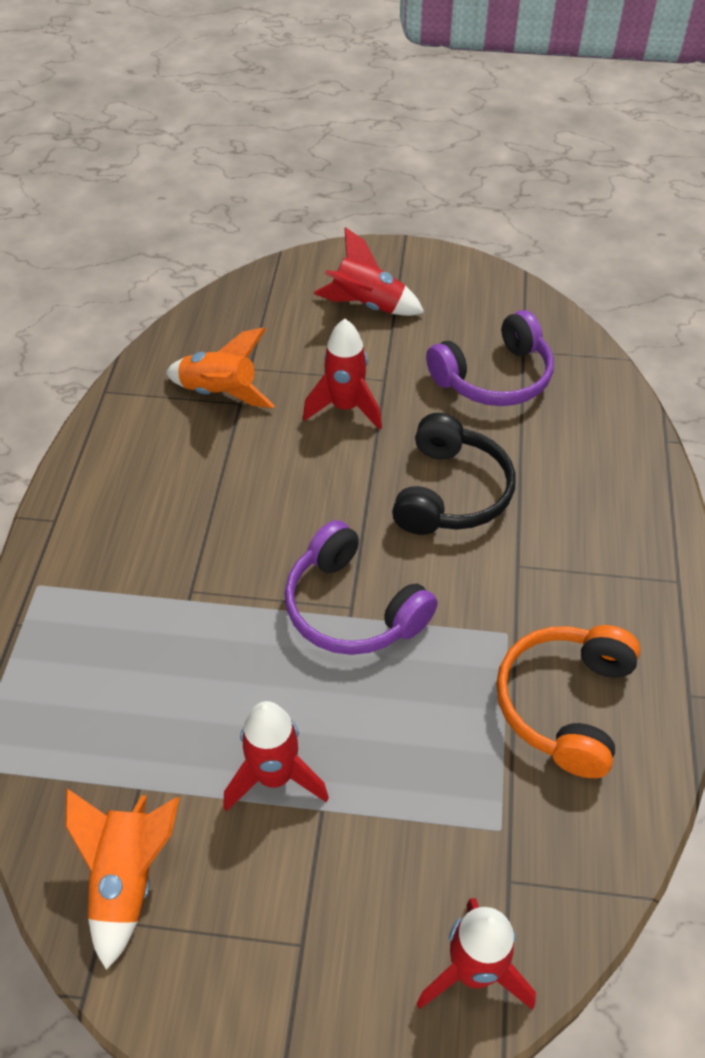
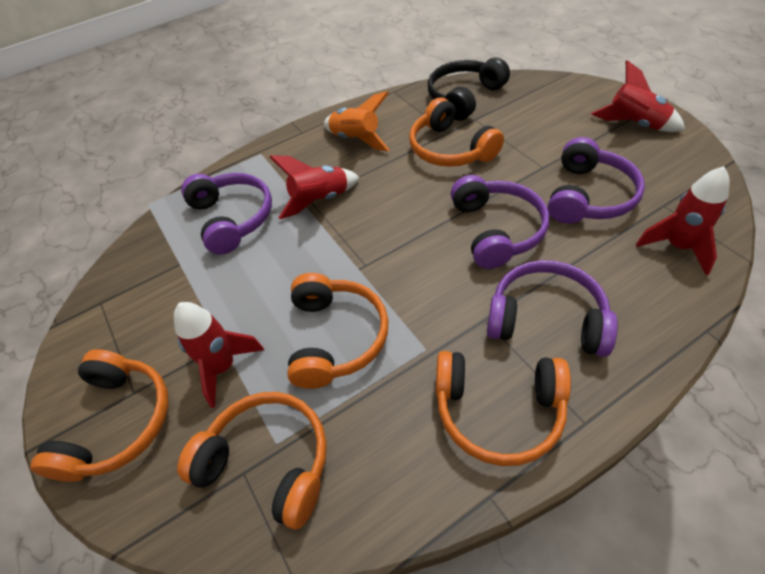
orange headphones: 1 -> 5
orange rocket: 2 -> 1
purple headphones: 2 -> 4

